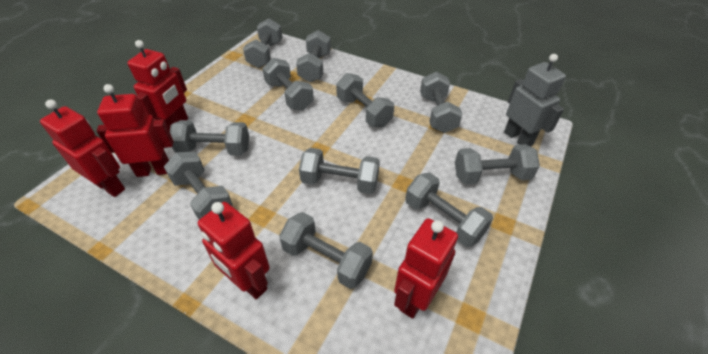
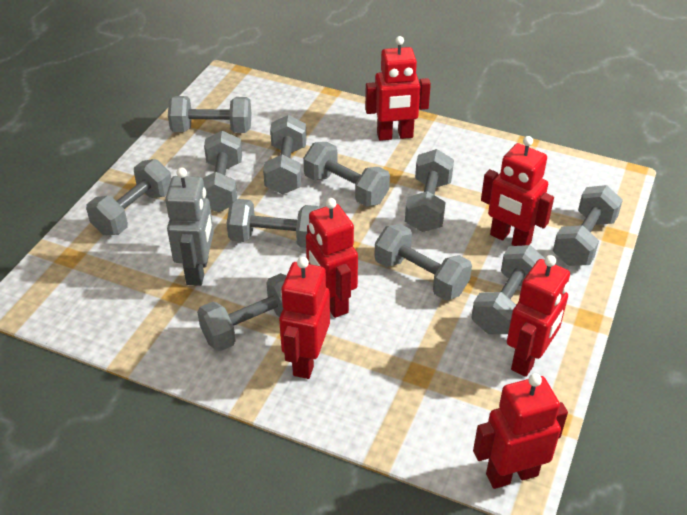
red robot: 5 -> 6

